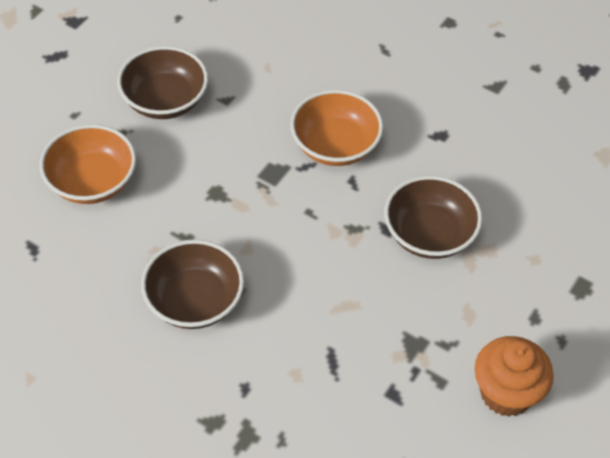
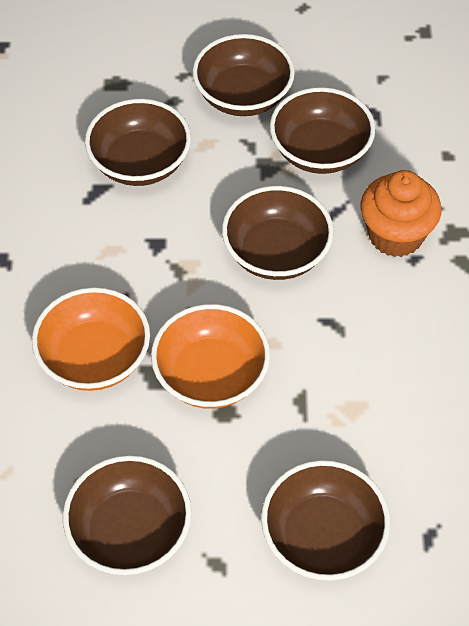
brown bowl: 3 -> 6

